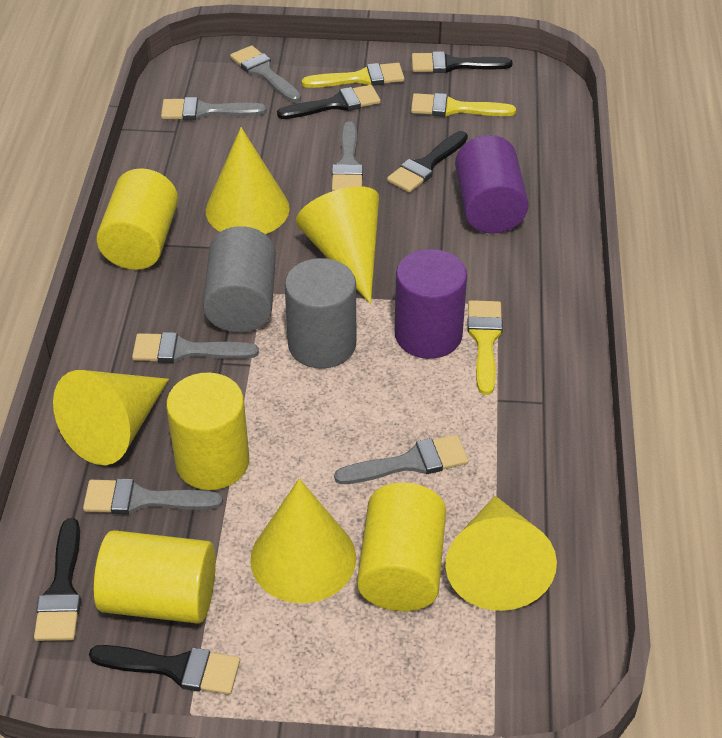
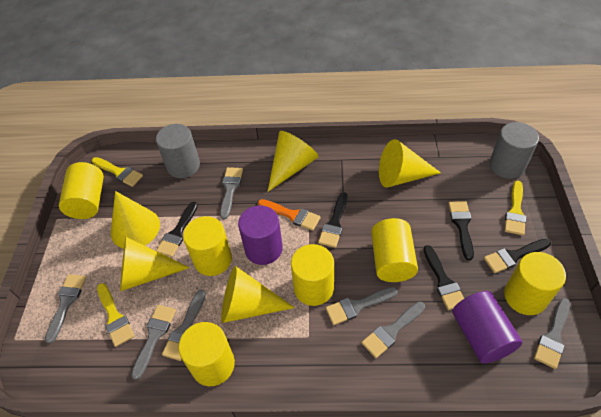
grey brush: 6 -> 7
orange brush: 0 -> 1
yellow cylinder: 4 -> 6

